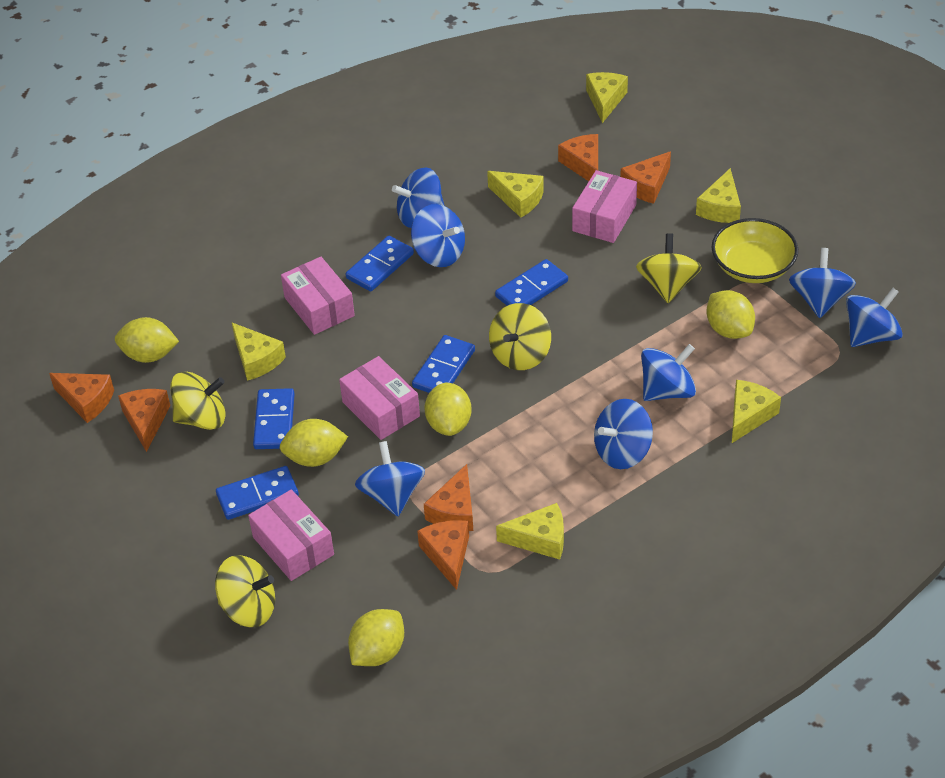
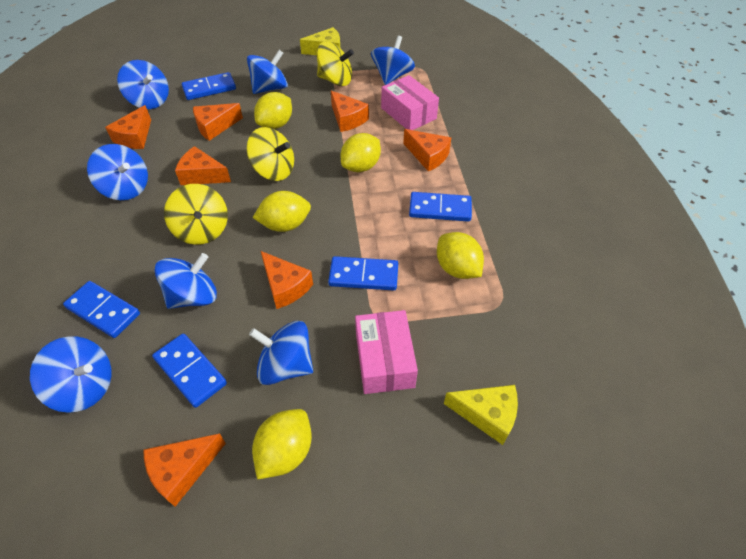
orange cheese: 6 -> 7
pink box: 4 -> 2
yellow bowl: 1 -> 0
yellow cheese: 6 -> 2
yellow spinning top: 4 -> 3

